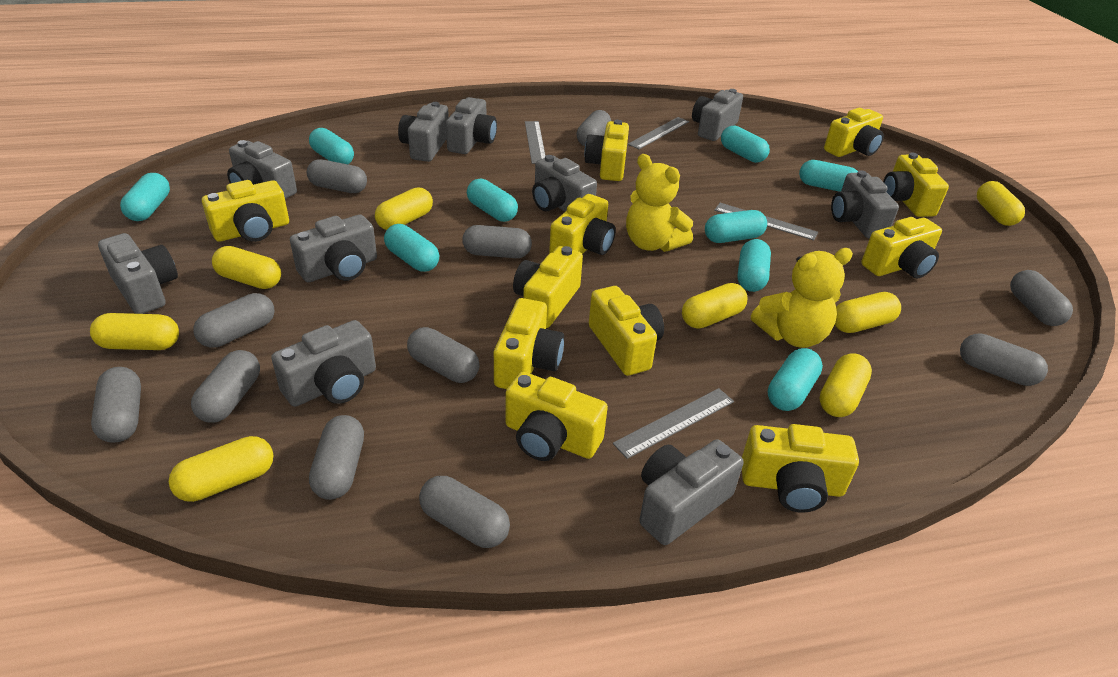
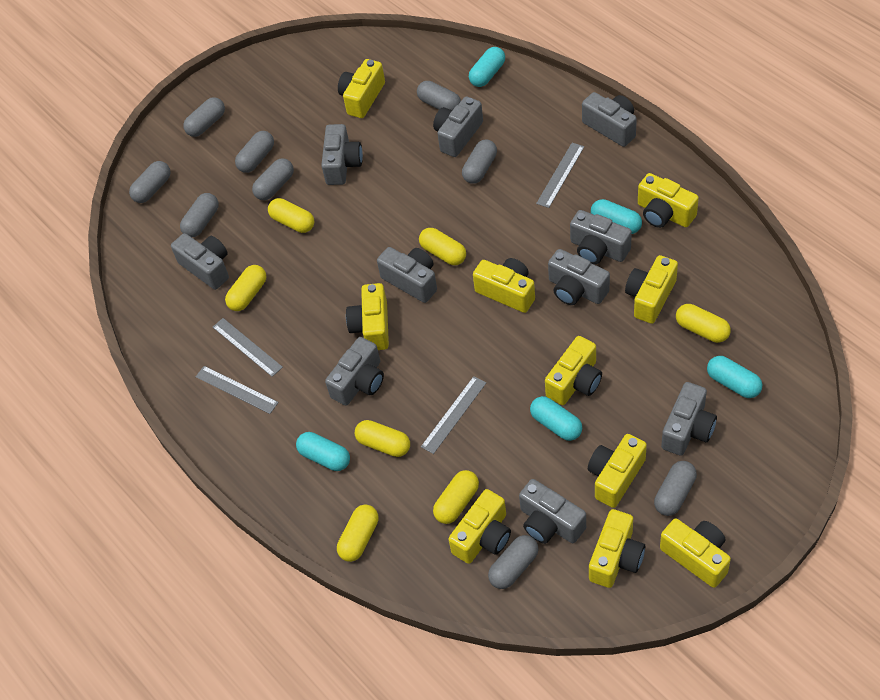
grey capsule: 11 -> 9
turquoise capsule: 9 -> 5
yellow camera: 11 -> 10
yellow capsule: 8 -> 7
yellow teddy bear: 2 -> 0

